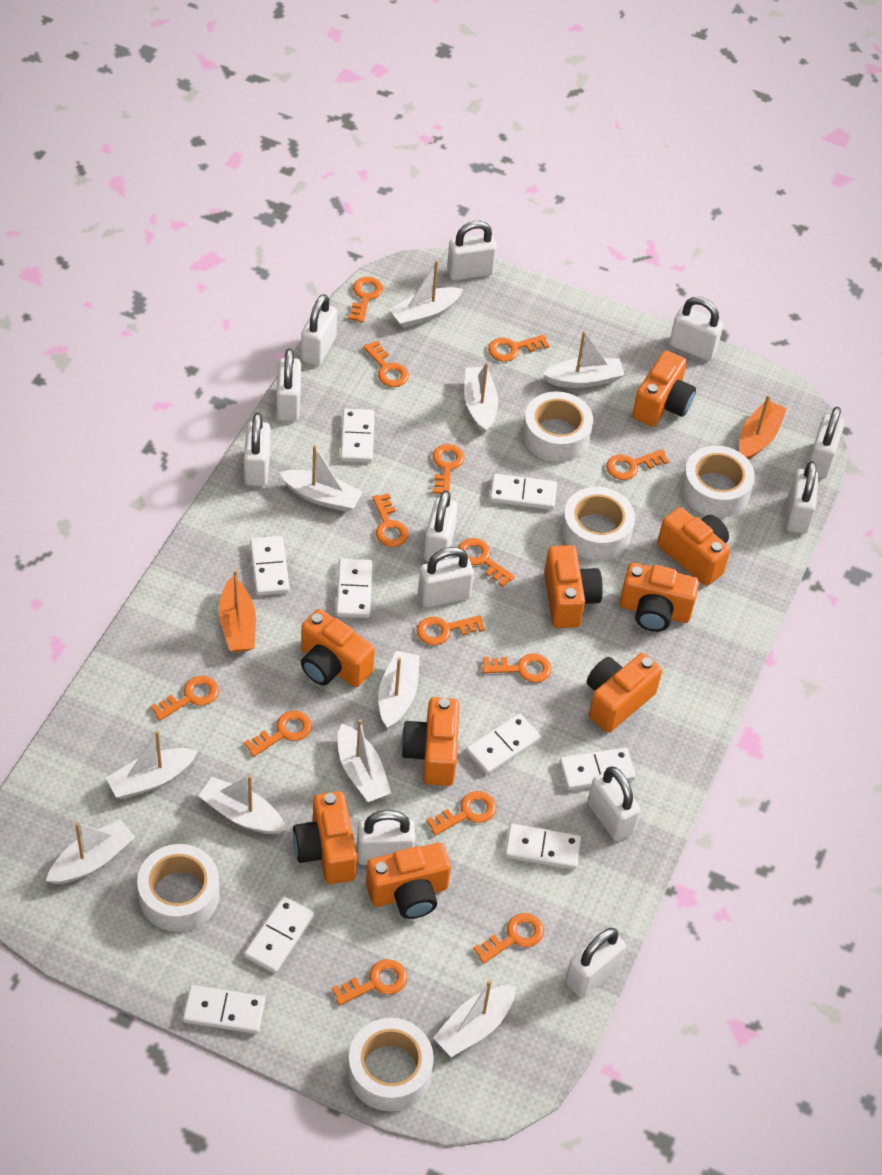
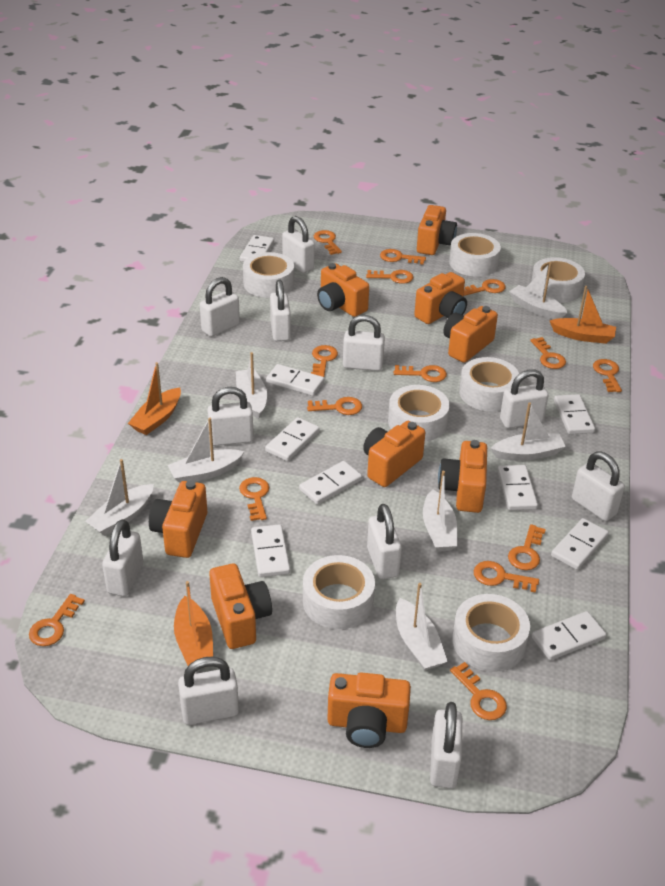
orange boat: 2 -> 3
white boat: 10 -> 7
white padlock: 12 -> 11
white tape: 5 -> 7

